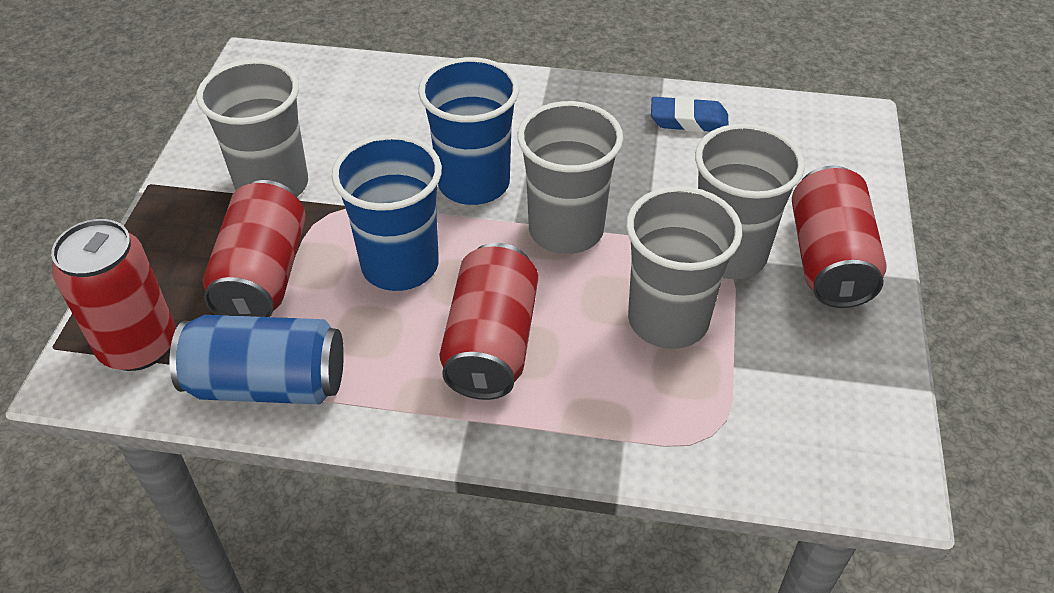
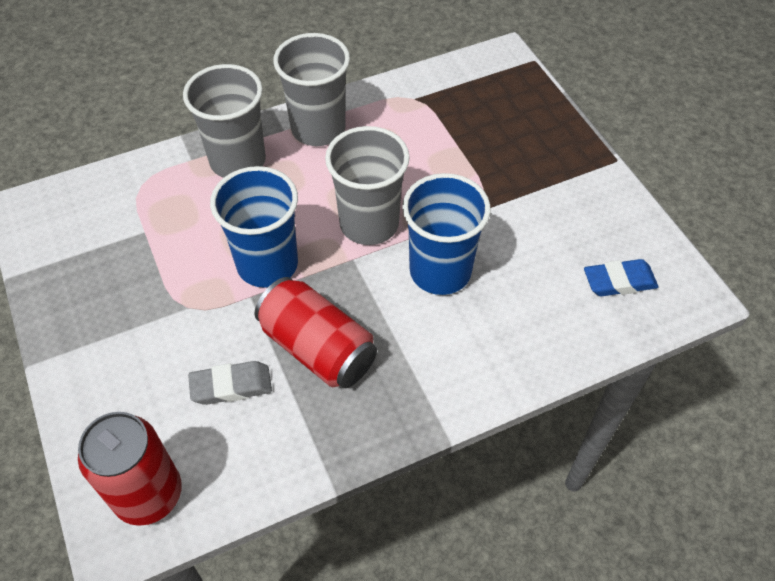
blue can: 1 -> 0
grey cup: 4 -> 3
grey eraser: 0 -> 1
red can: 4 -> 2

